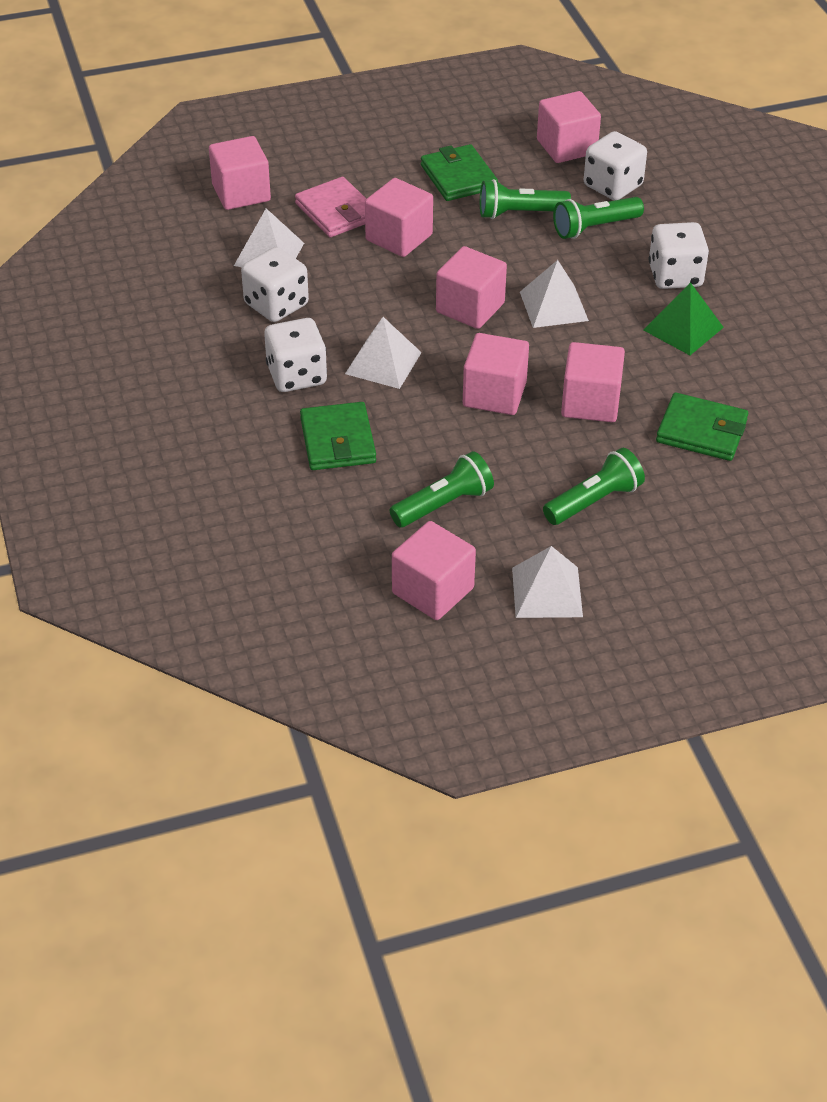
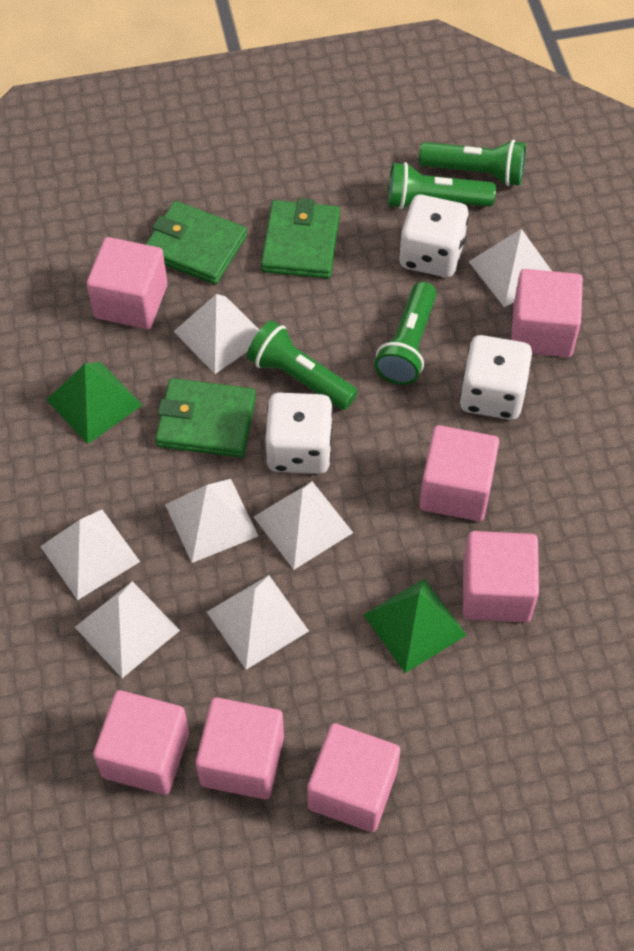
green pyramid: 1 -> 2
pink wallet: 1 -> 0
white dice: 4 -> 3
white pyramid: 4 -> 7

